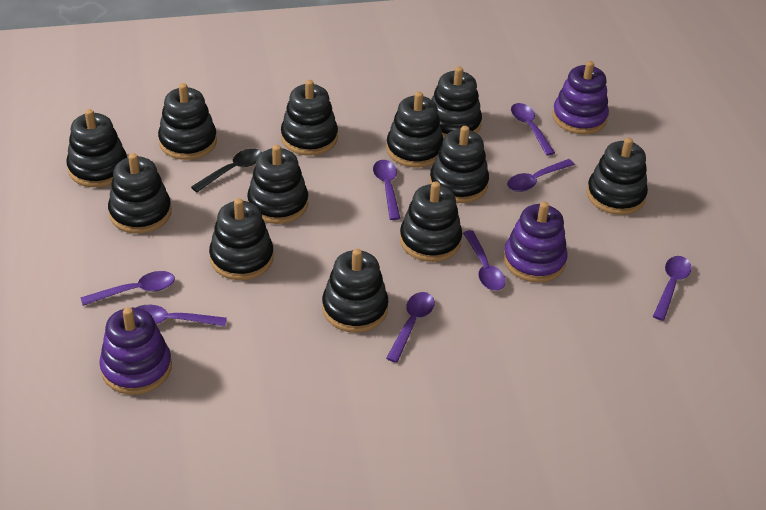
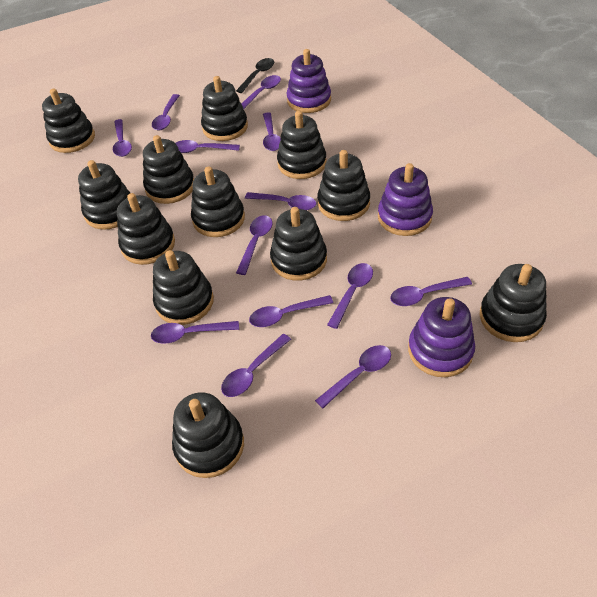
purple spoon: 8 -> 13

